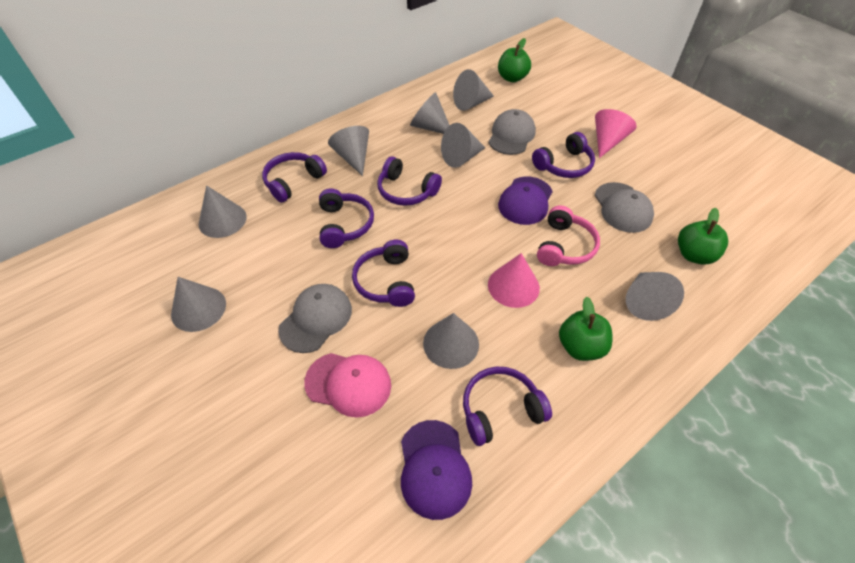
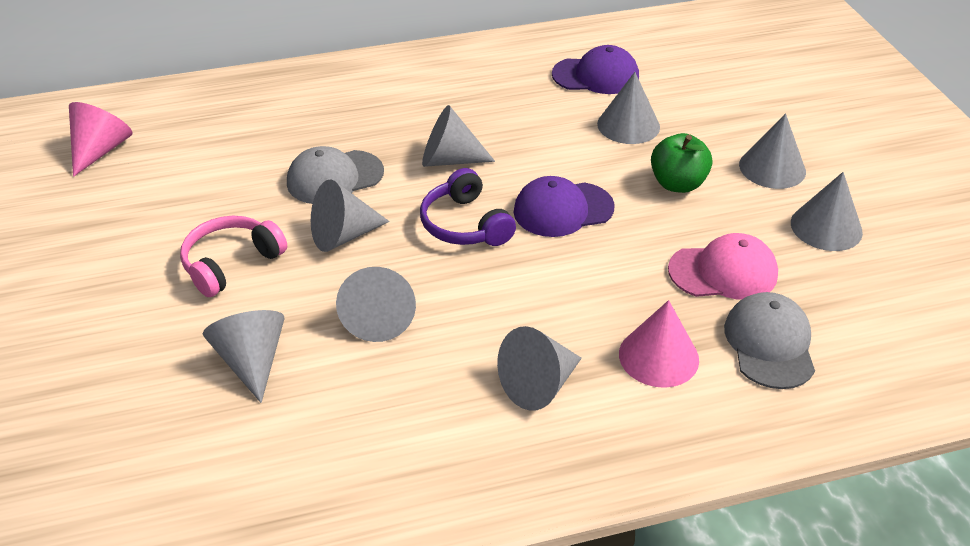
green apple: 3 -> 1
grey cap: 3 -> 2
purple headphones: 6 -> 1

